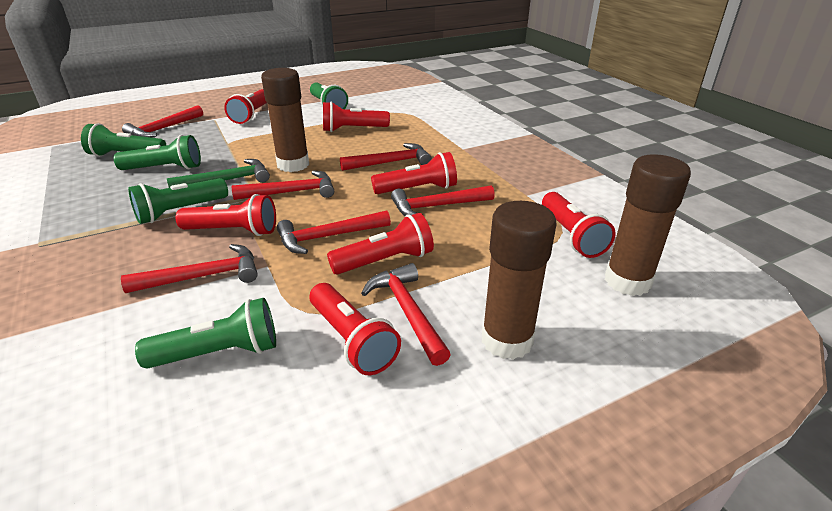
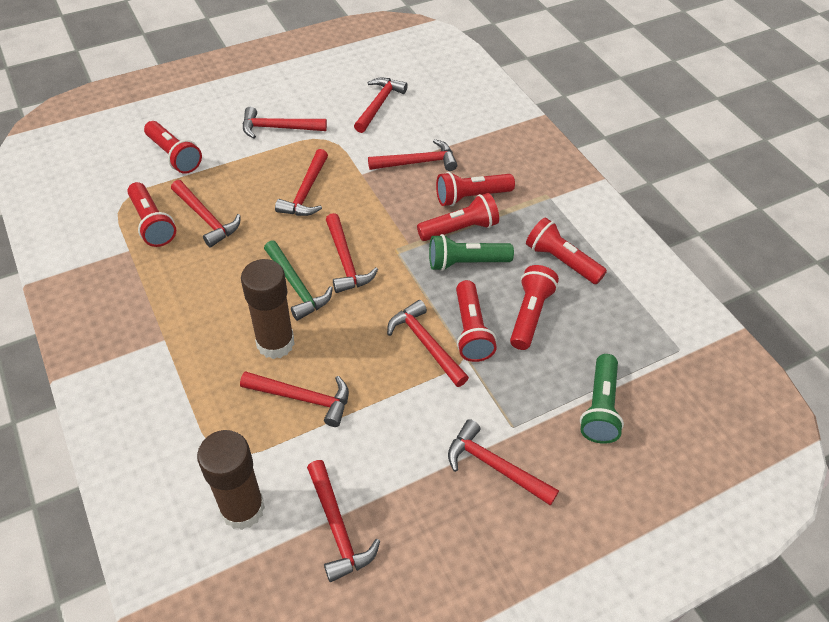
brown glue stick: 3 -> 2
green flashlight: 5 -> 2
red hammer: 7 -> 10

